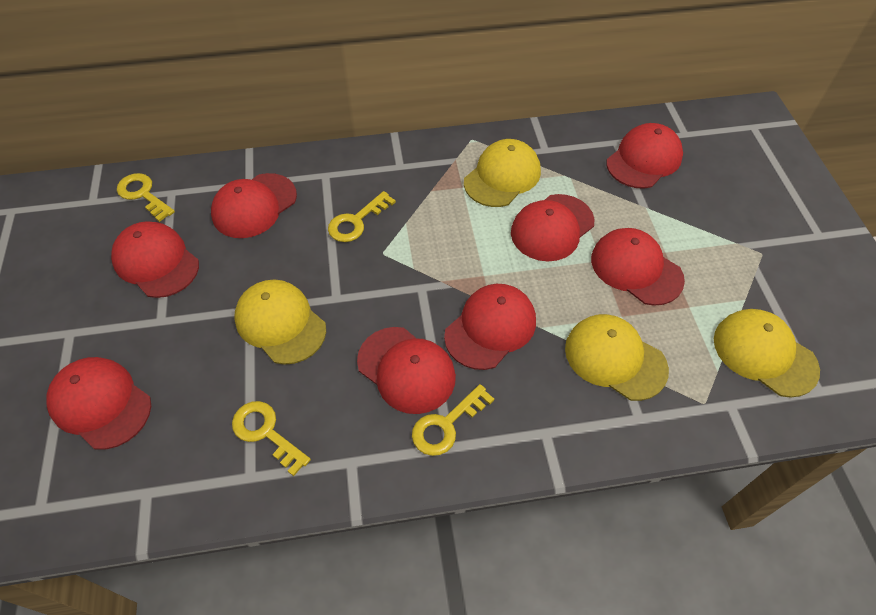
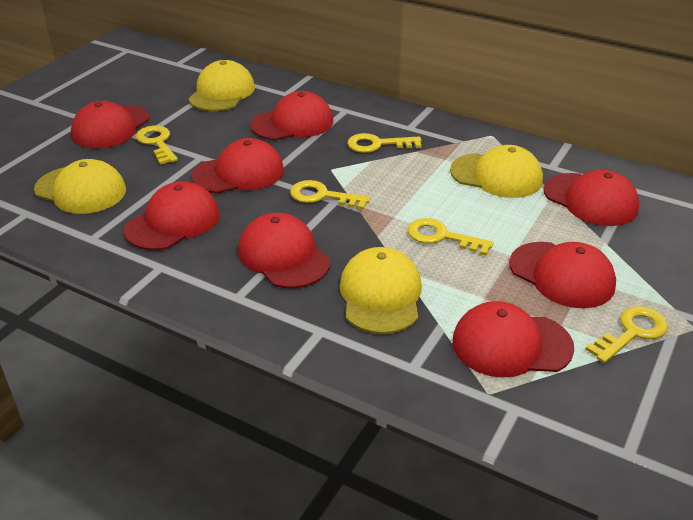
yellow key: 4 -> 5

